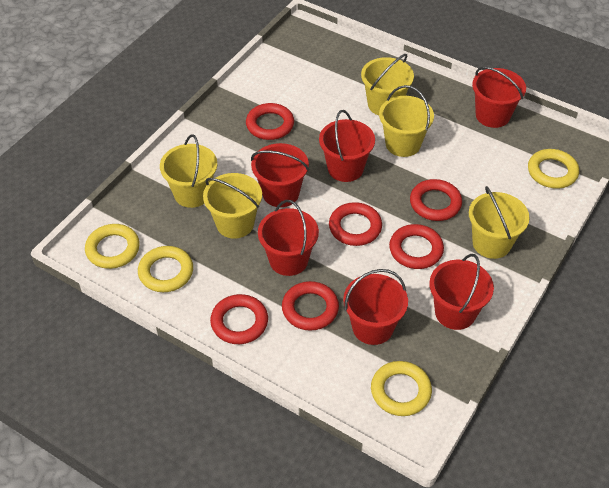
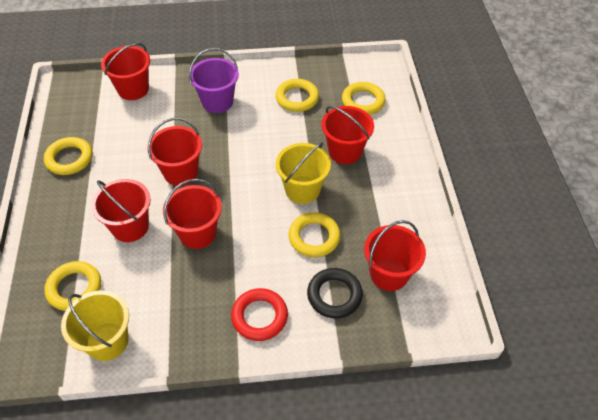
black ring: 0 -> 1
purple bucket: 0 -> 1
red ring: 6 -> 1
yellow bucket: 5 -> 2
yellow ring: 4 -> 5

